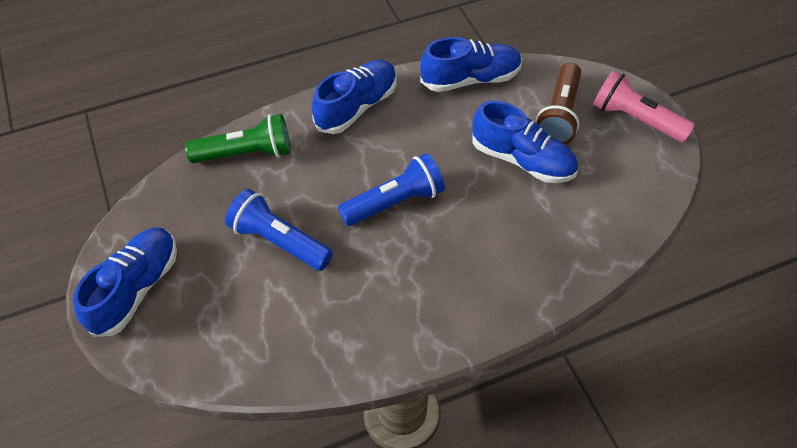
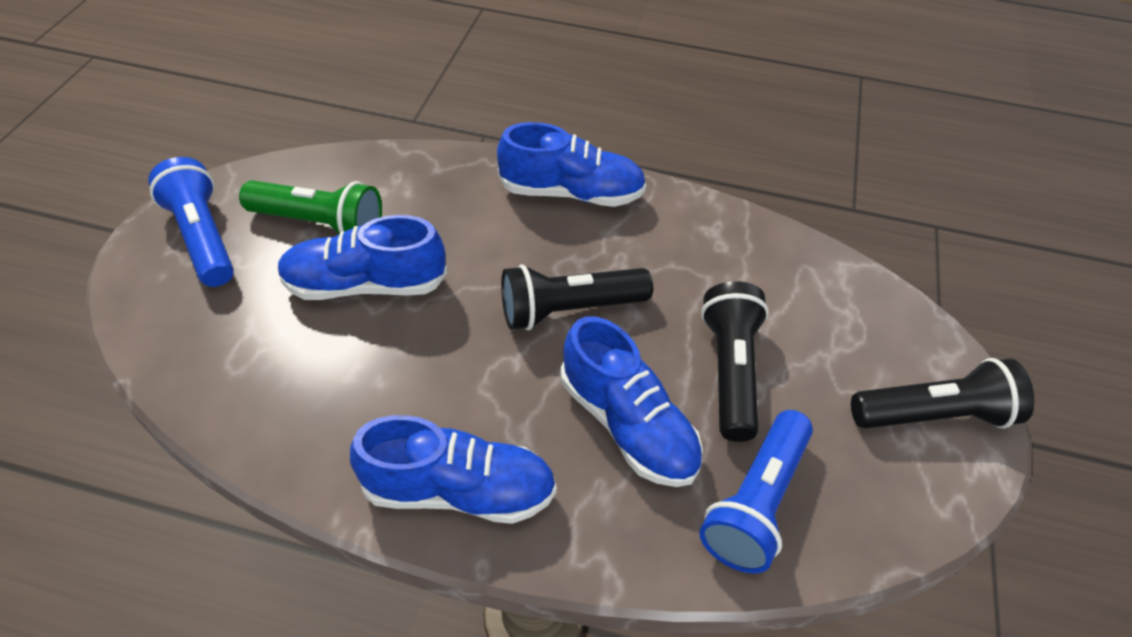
black flashlight: 0 -> 3
brown flashlight: 1 -> 0
pink flashlight: 1 -> 0

